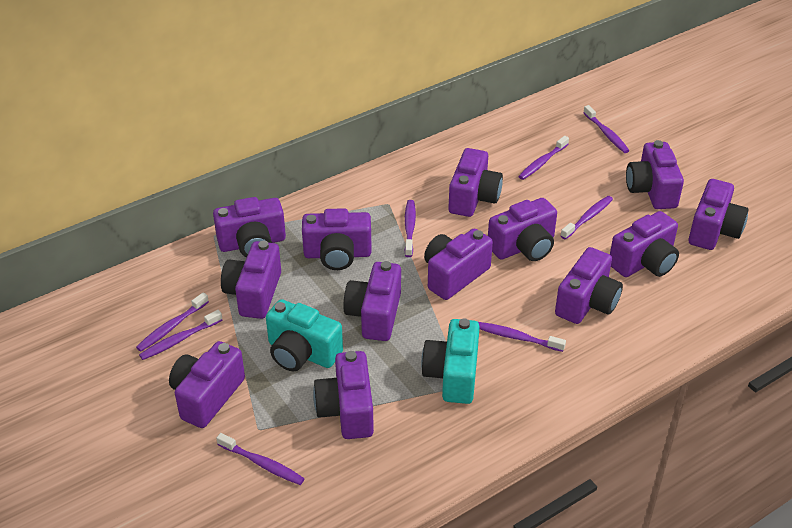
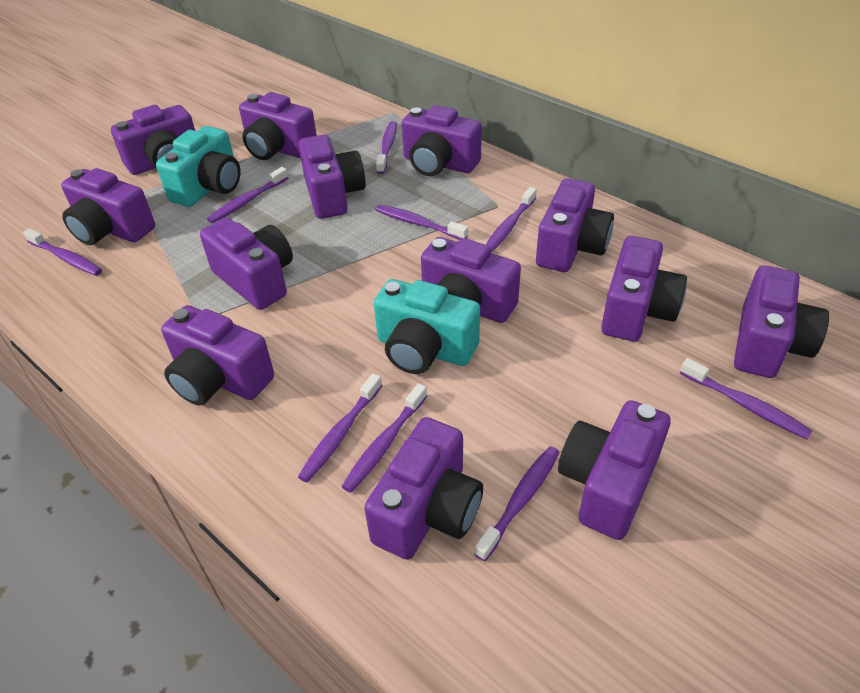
purple toothbrush: 8 -> 9

